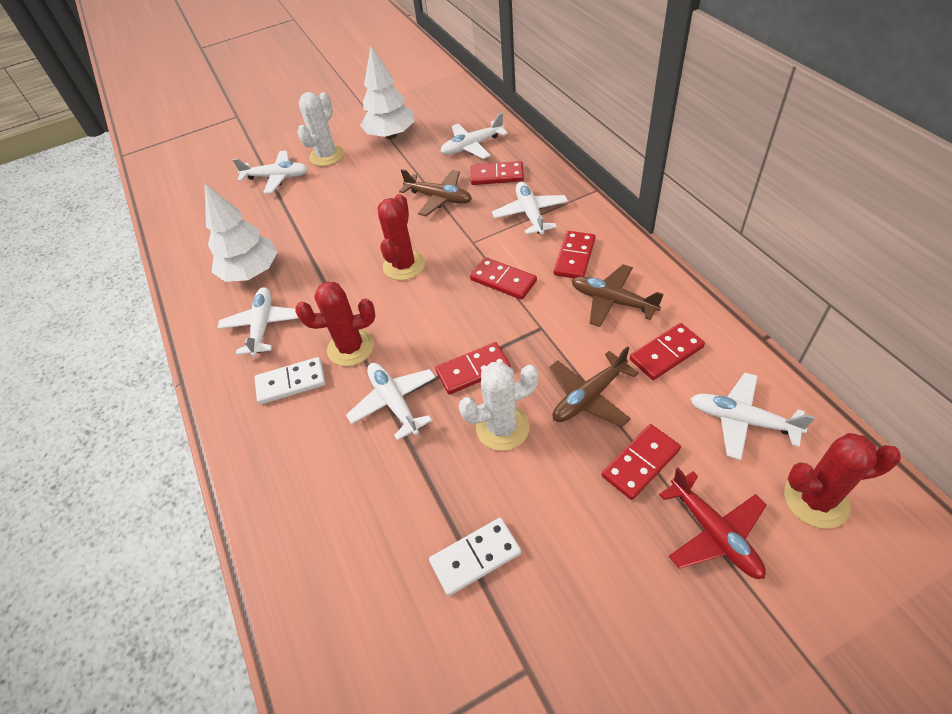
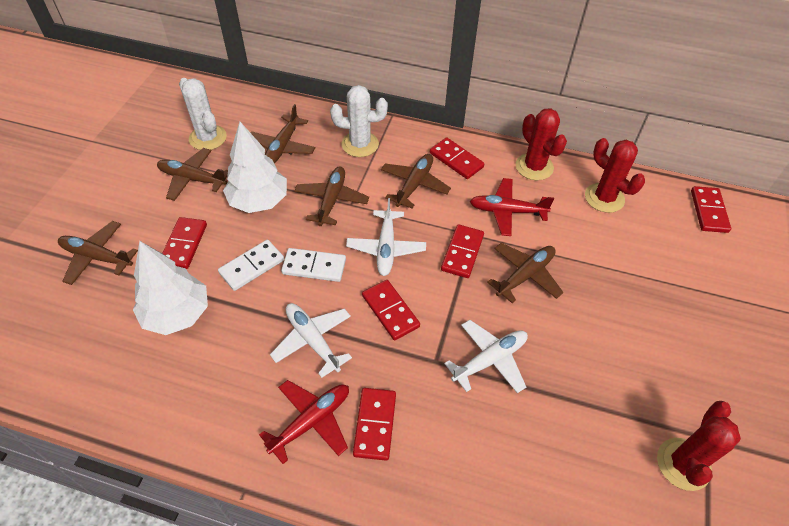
brown plane: 3 -> 6
red plane: 1 -> 2
white plane: 6 -> 3

